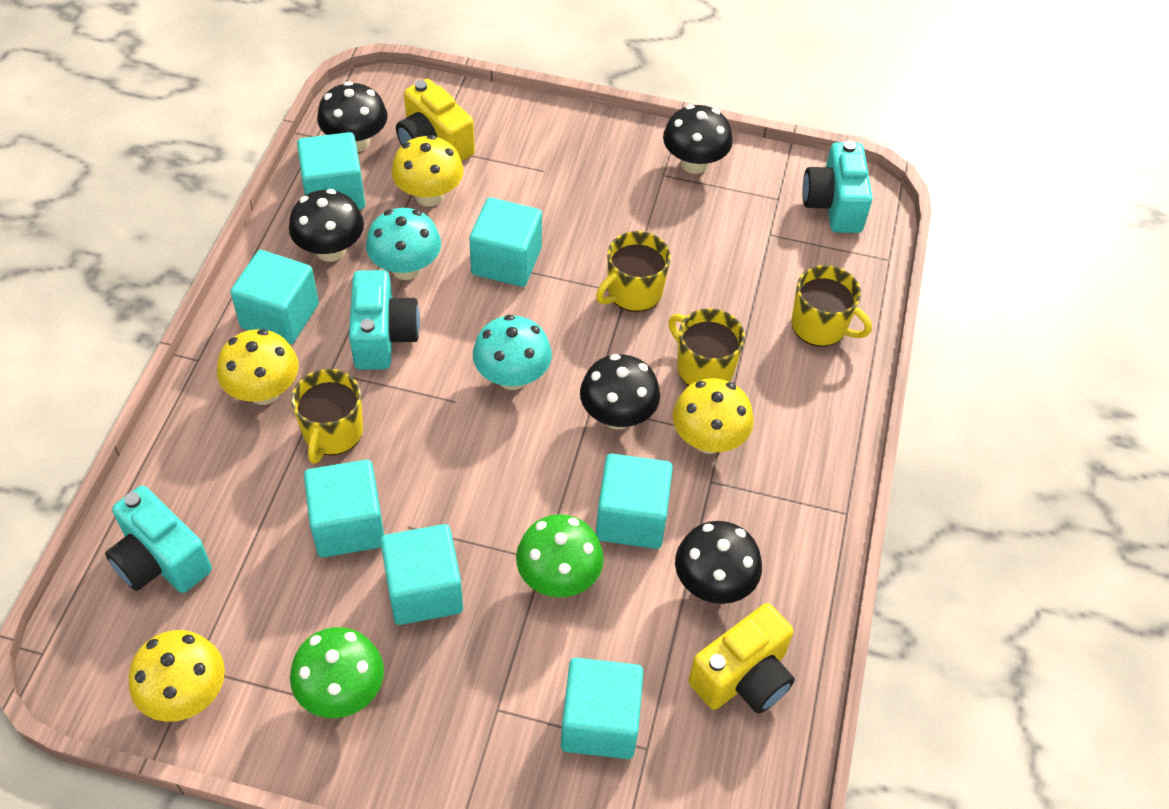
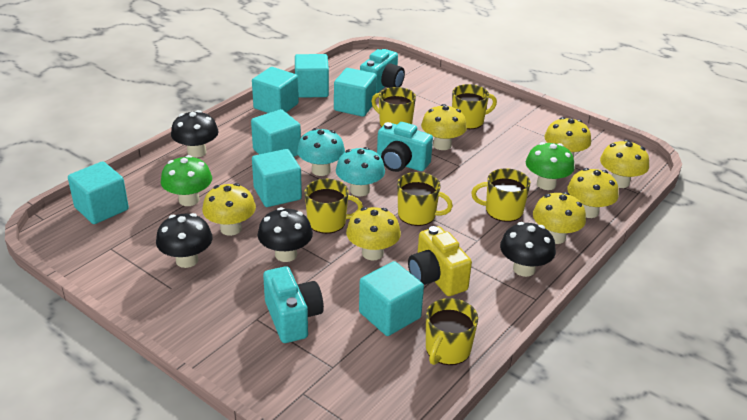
black mushroom: 5 -> 4
yellow camera: 2 -> 1
yellow mug: 4 -> 6
yellow mushroom: 4 -> 7

